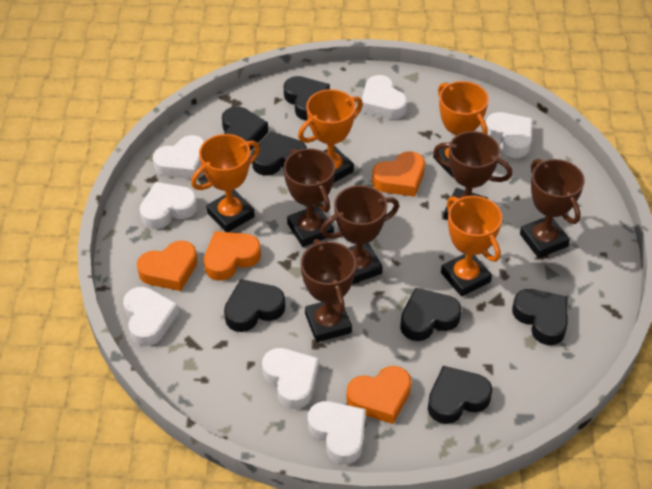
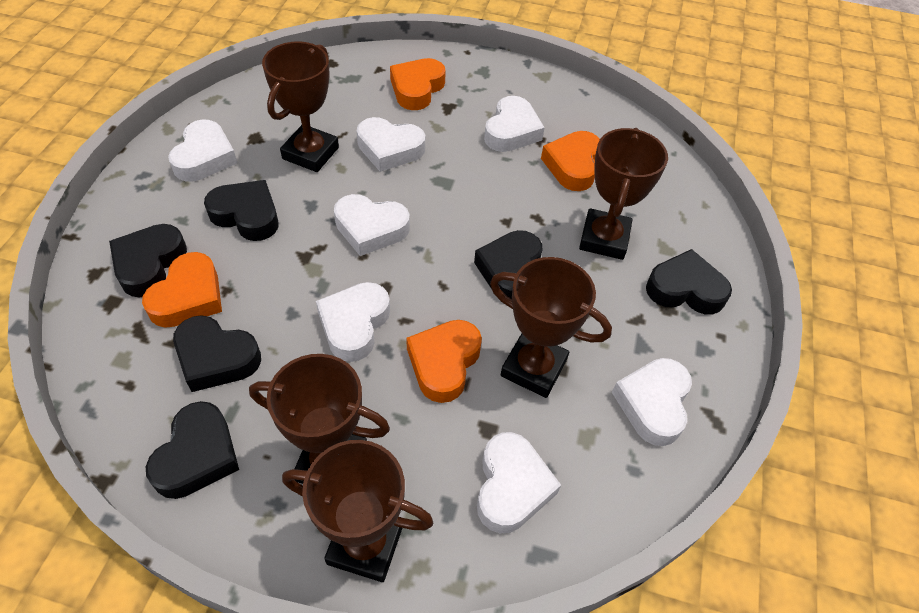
black heart: 7 -> 6
orange trophy: 4 -> 0

